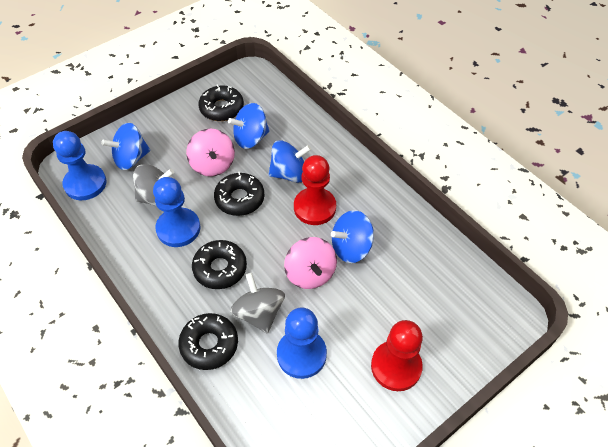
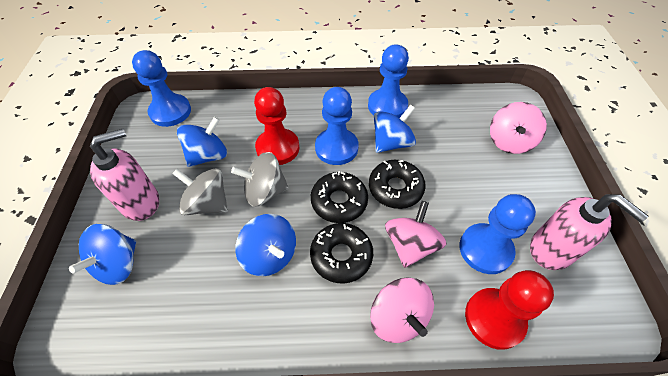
black donut: 4 -> 3
blue pawn: 3 -> 4
pink soap dispenser: 0 -> 2
pink spinning top: 2 -> 3

